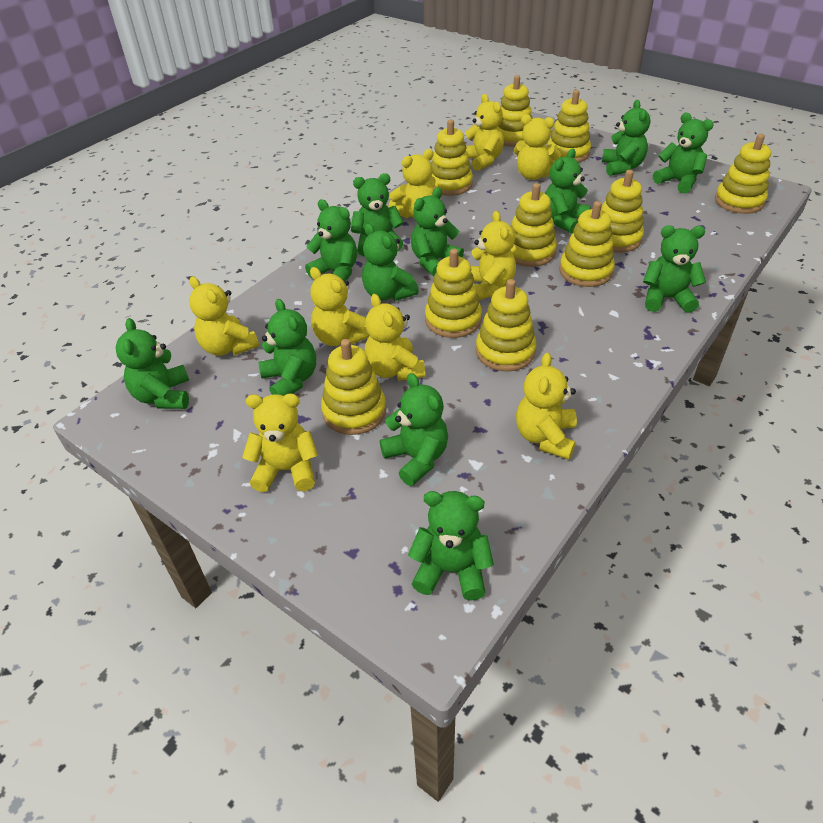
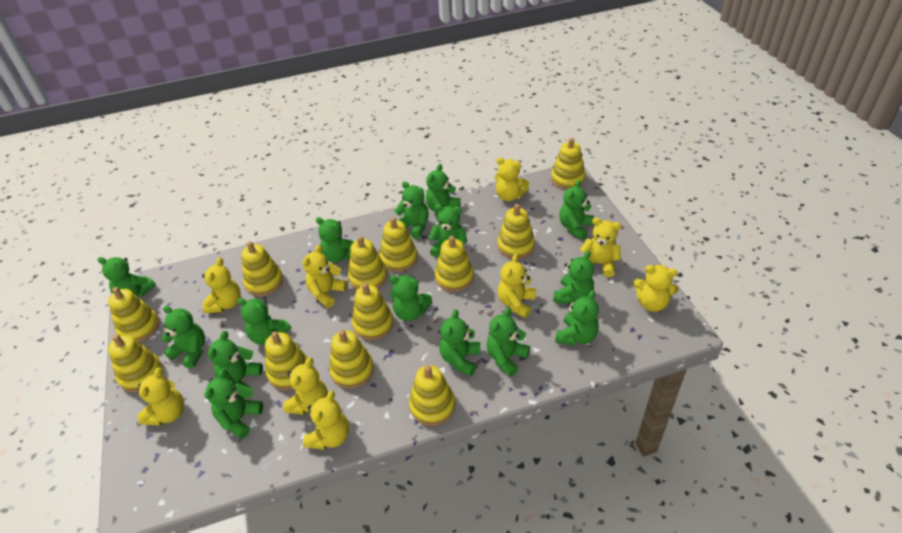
green teddy bear: 12 -> 15
yellow stacking toy: 10 -> 12

